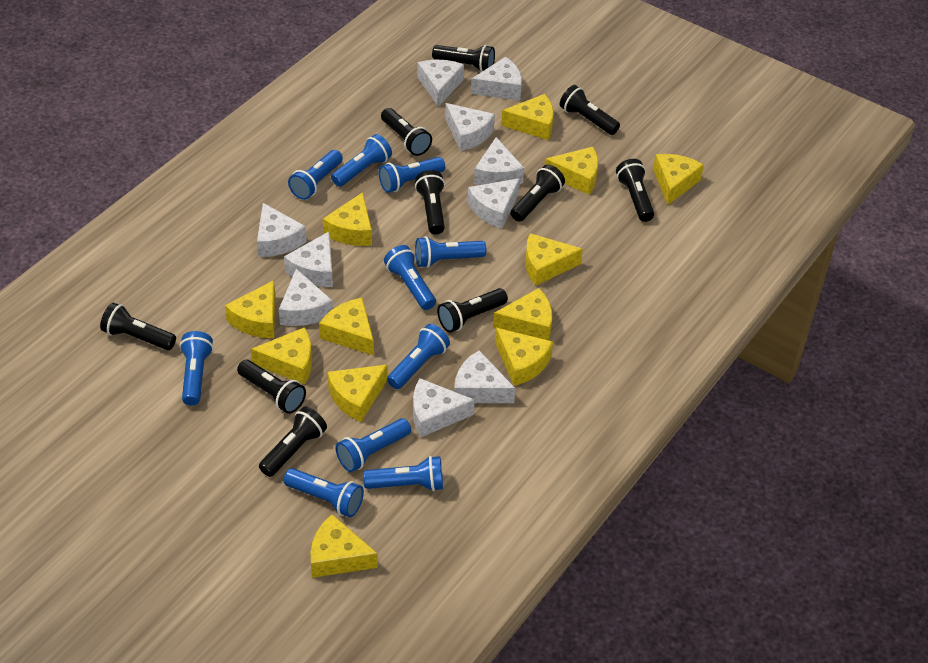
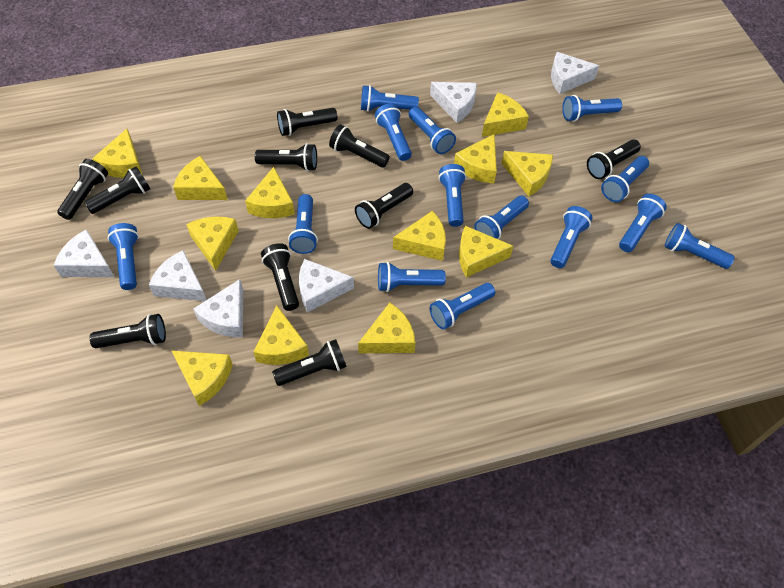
blue flashlight: 10 -> 14
white cheese: 10 -> 6

